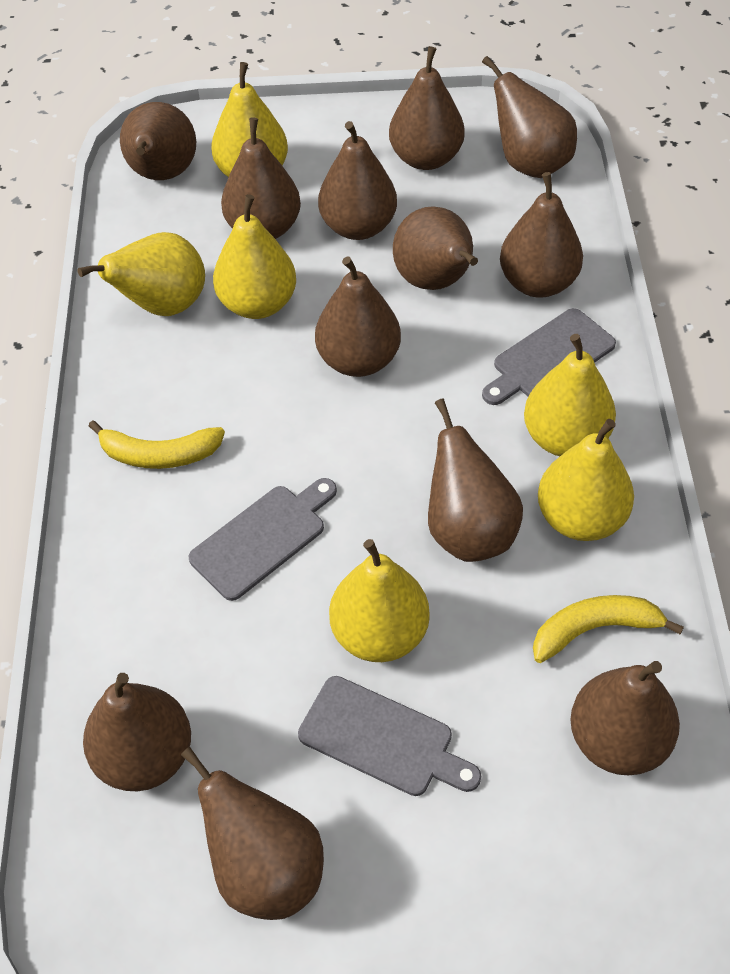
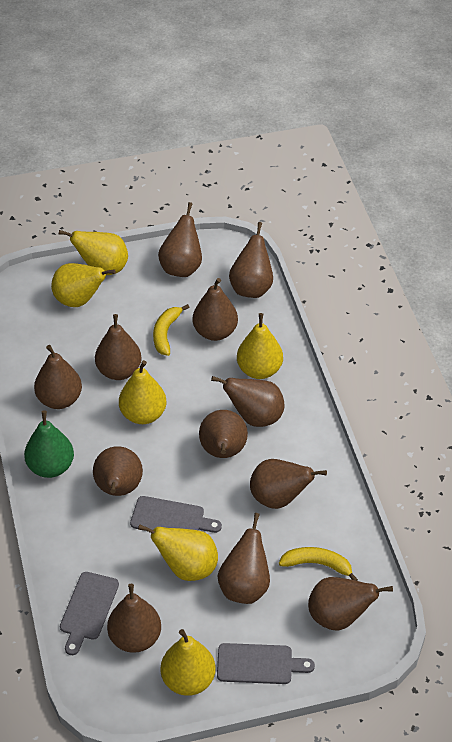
green pear: 0 -> 1

